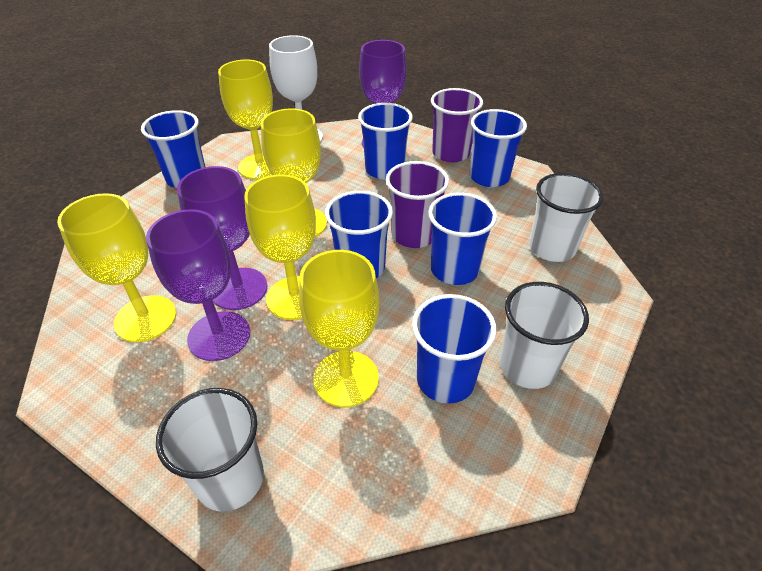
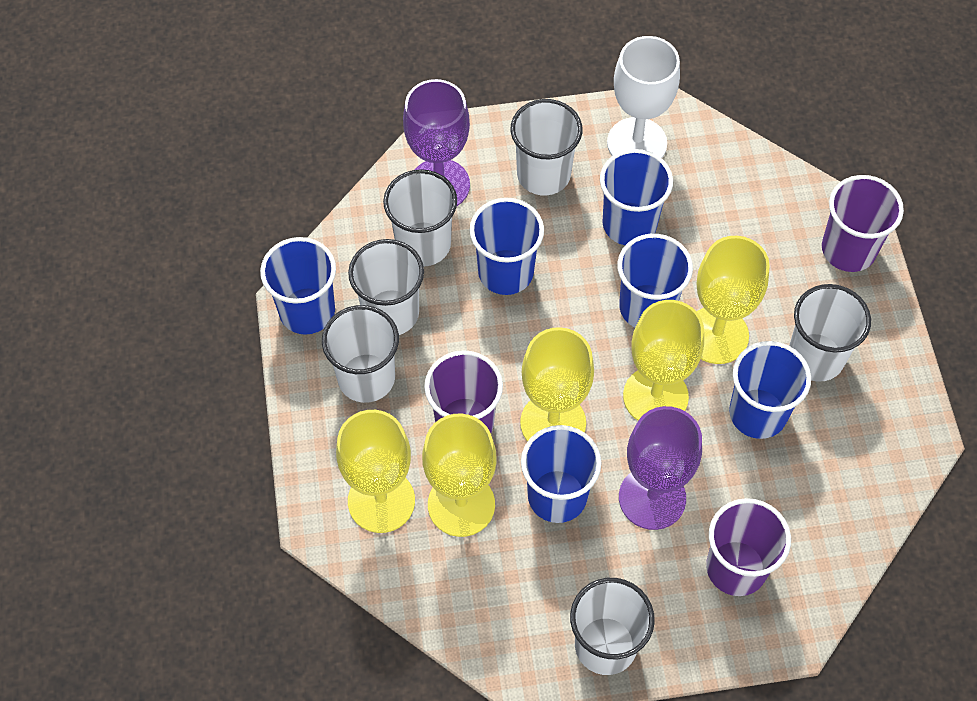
purple cup: 2 -> 3
purple goblet: 3 -> 2
white cup: 3 -> 6

